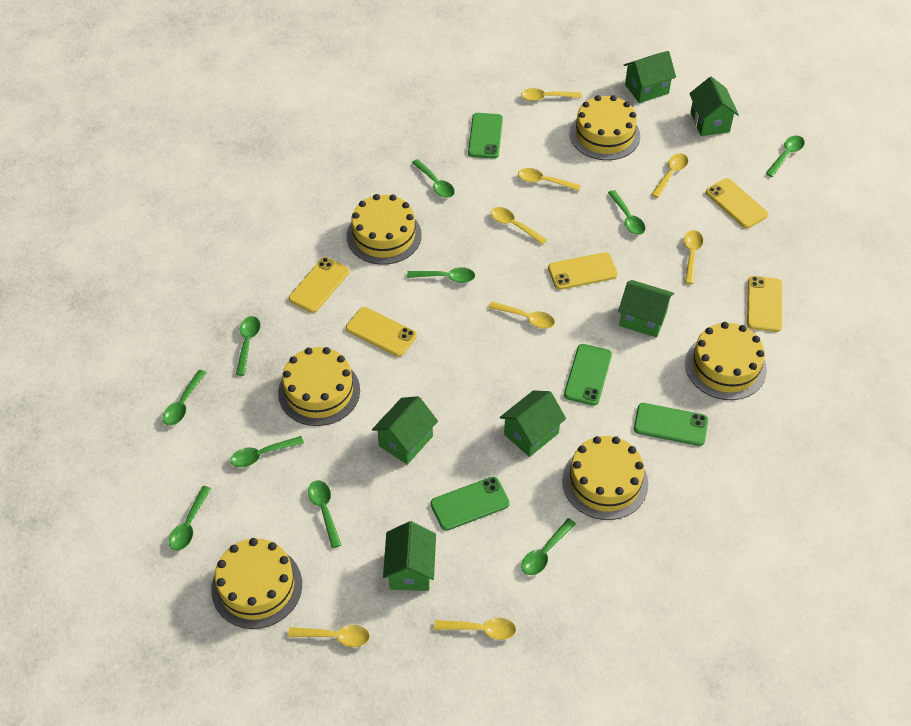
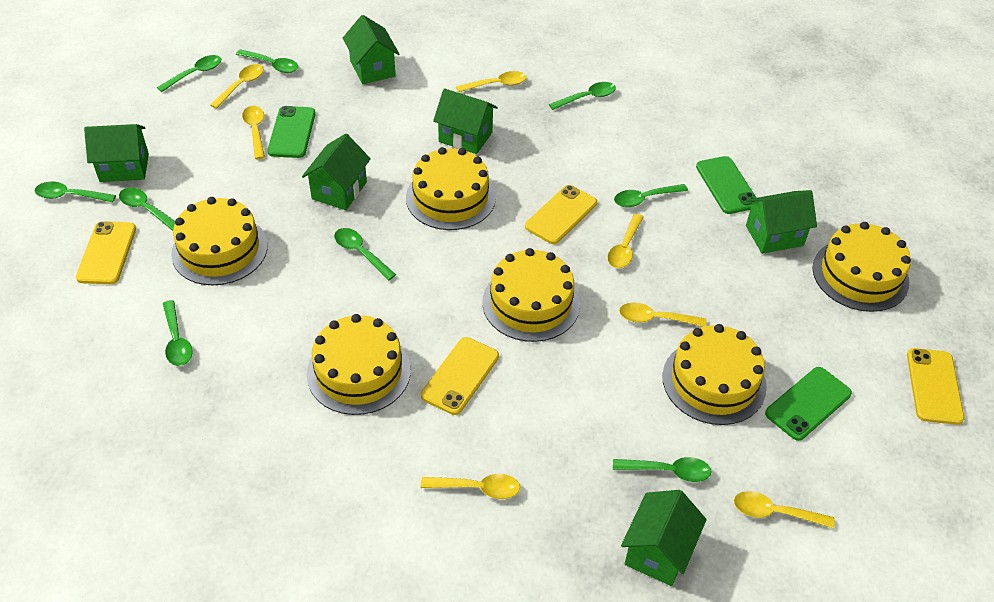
green phone: 4 -> 3
green spoon: 10 -> 9
yellow phone: 5 -> 4
yellow spoon: 8 -> 7

